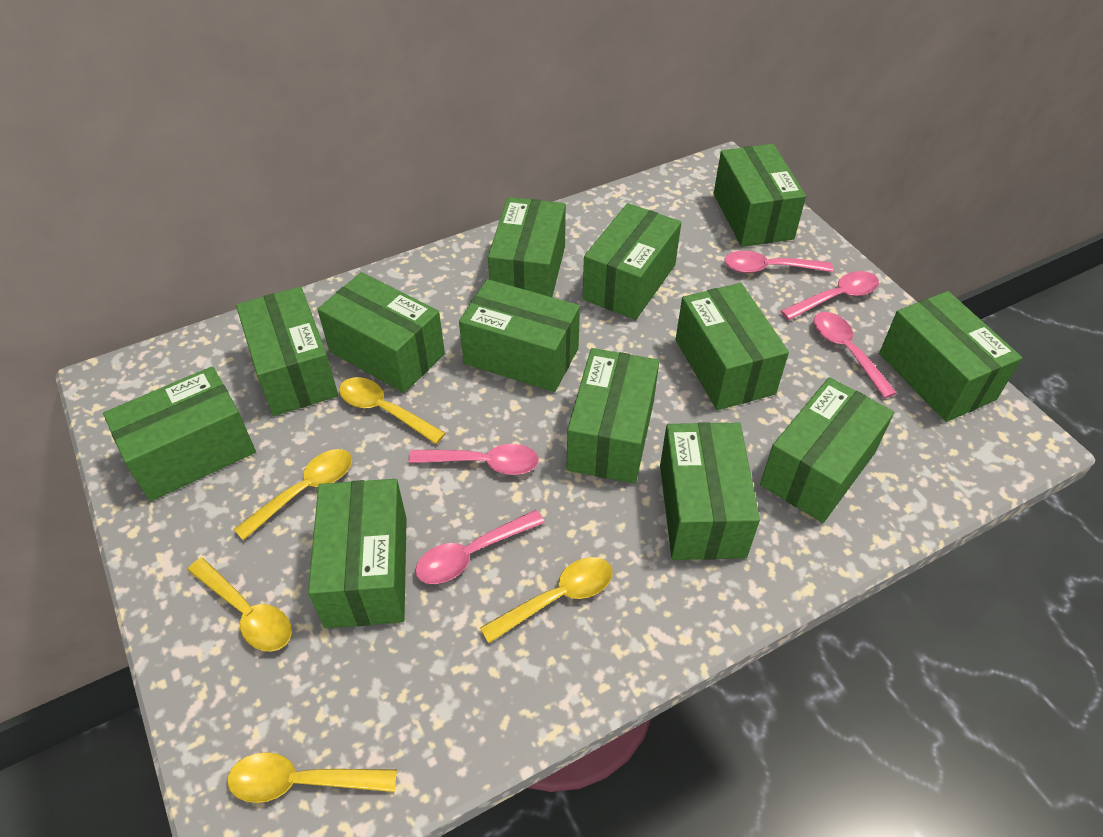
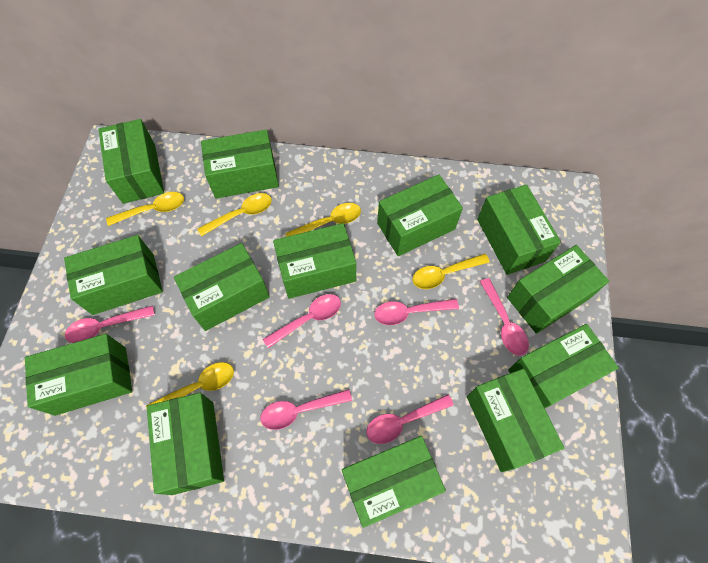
pink spoon: 5 -> 6

